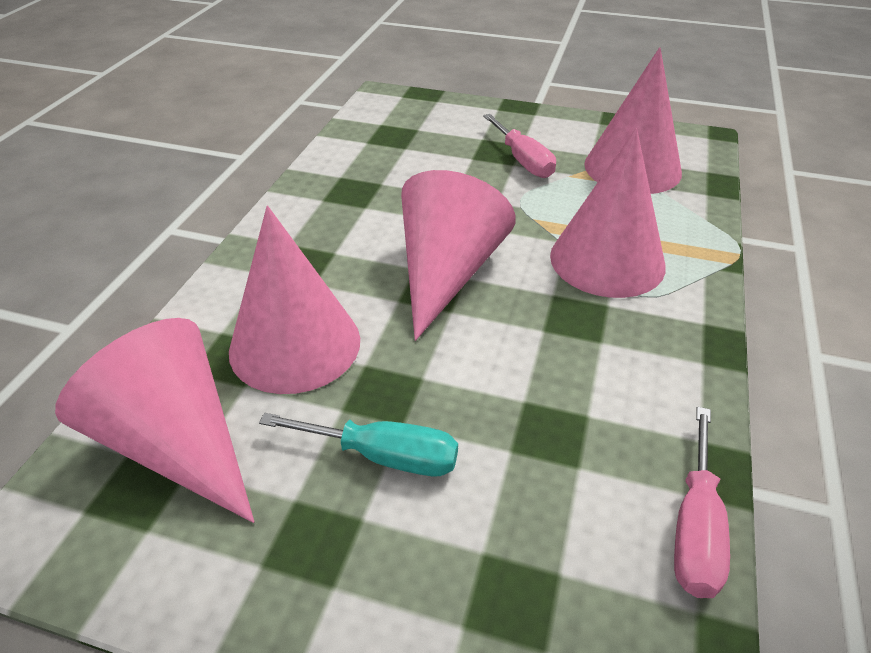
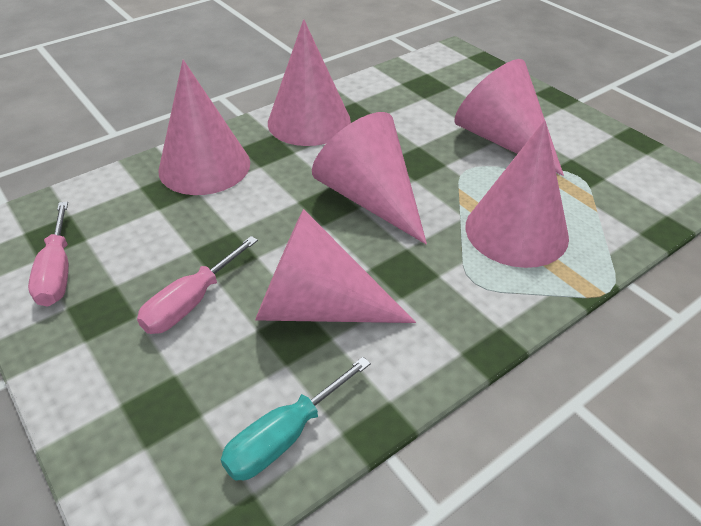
pink cone: 5 -> 6

